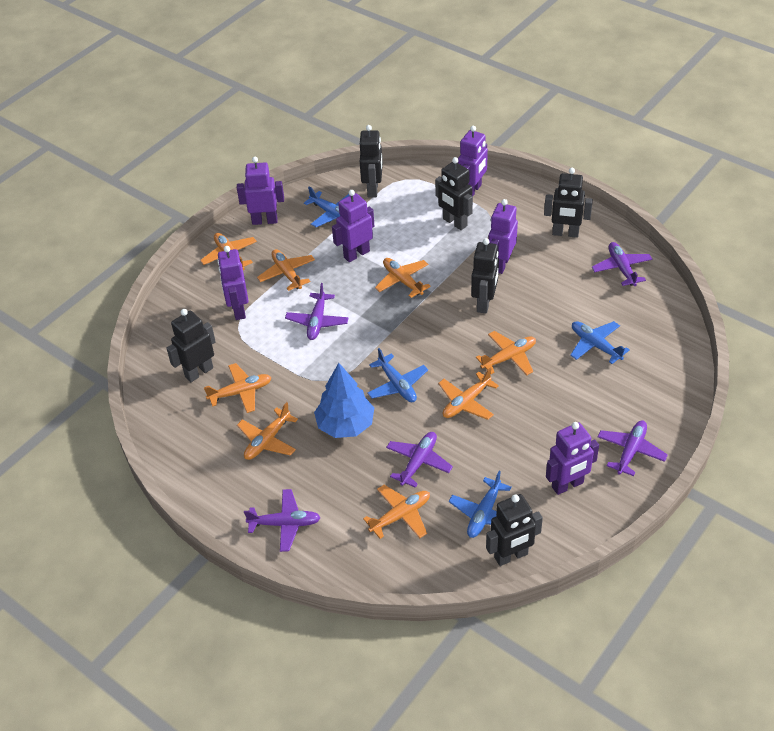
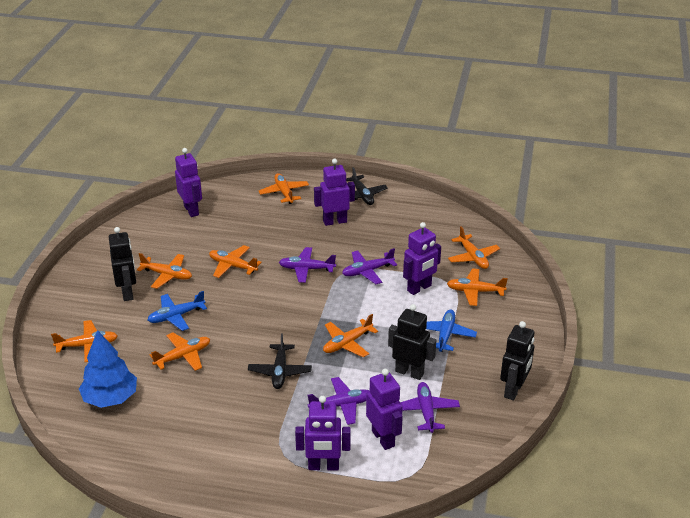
black plane: 0 -> 2
black robot: 6 -> 3
blue plane: 4 -> 2
purple plane: 5 -> 4
purple robot: 6 -> 5

